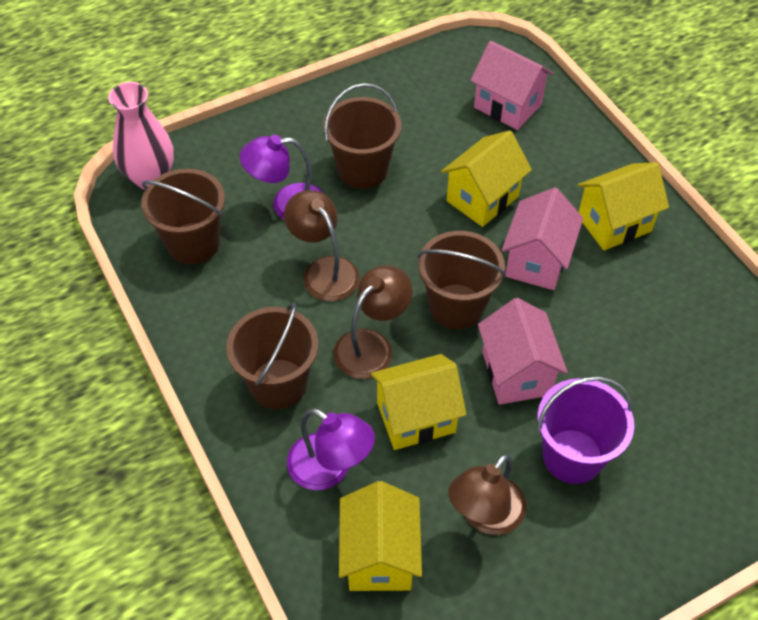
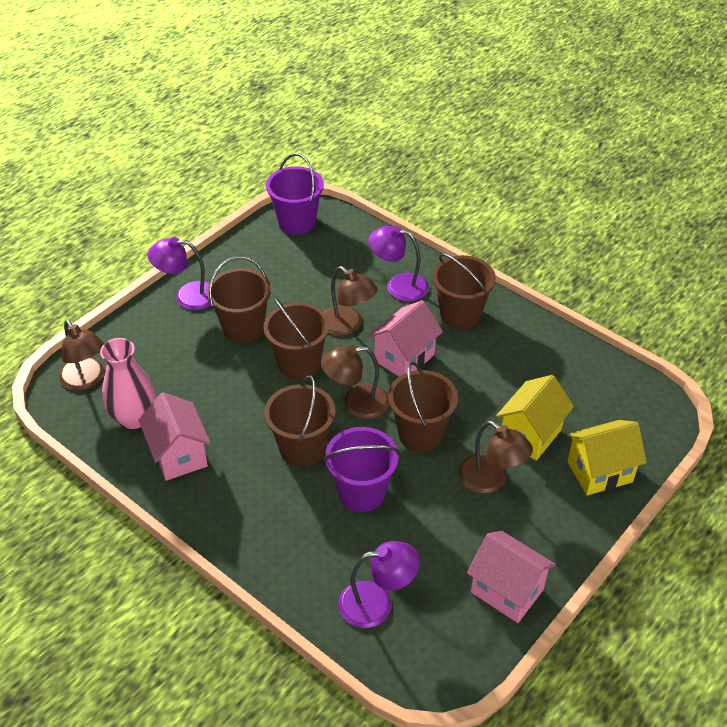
brown bucket: 4 -> 5
brown lamp: 3 -> 4
purple bucket: 1 -> 2
purple lamp: 2 -> 3
yellow house: 4 -> 2

